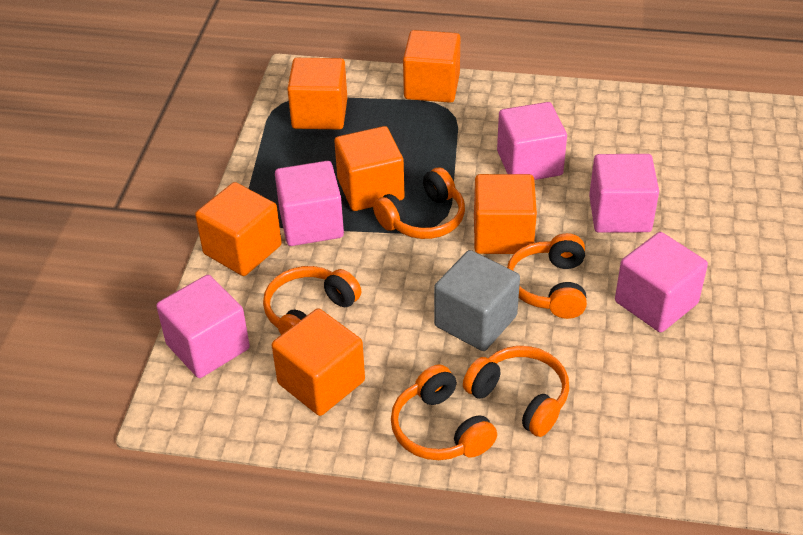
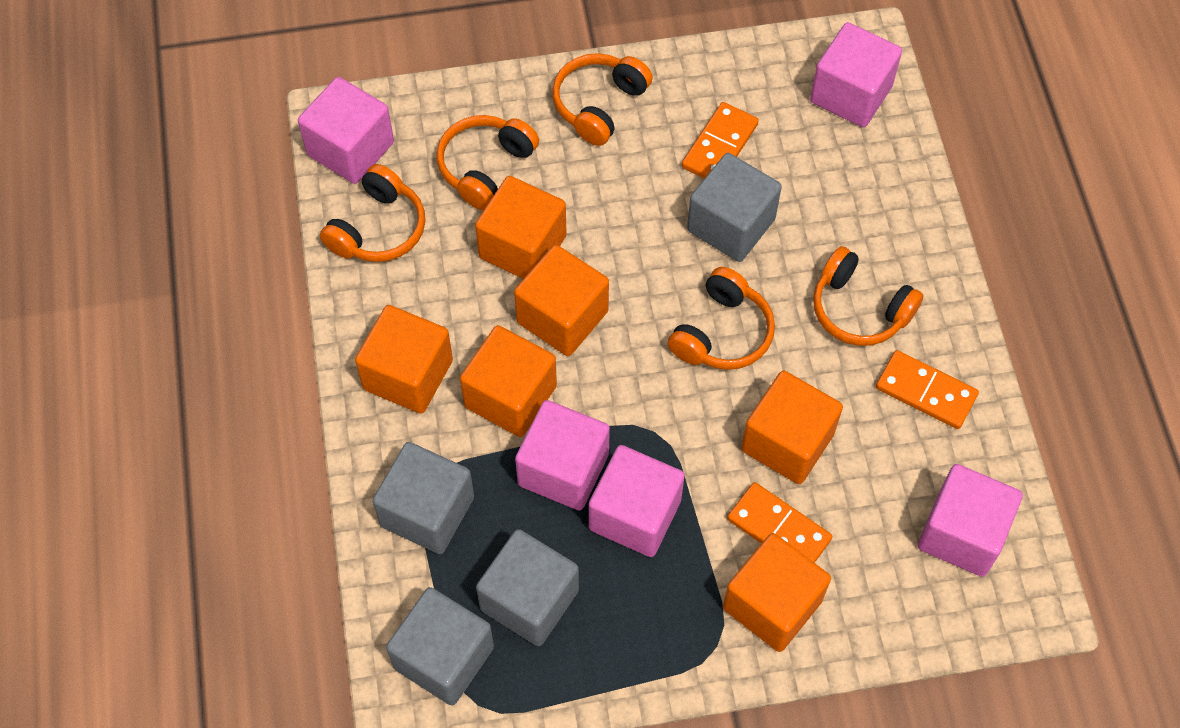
grey cube: 1 -> 4
orange domino: 0 -> 3

